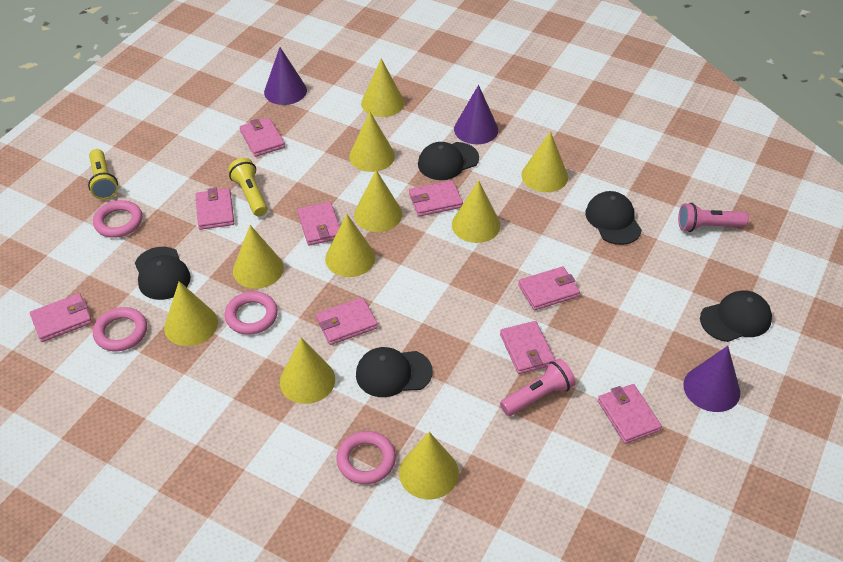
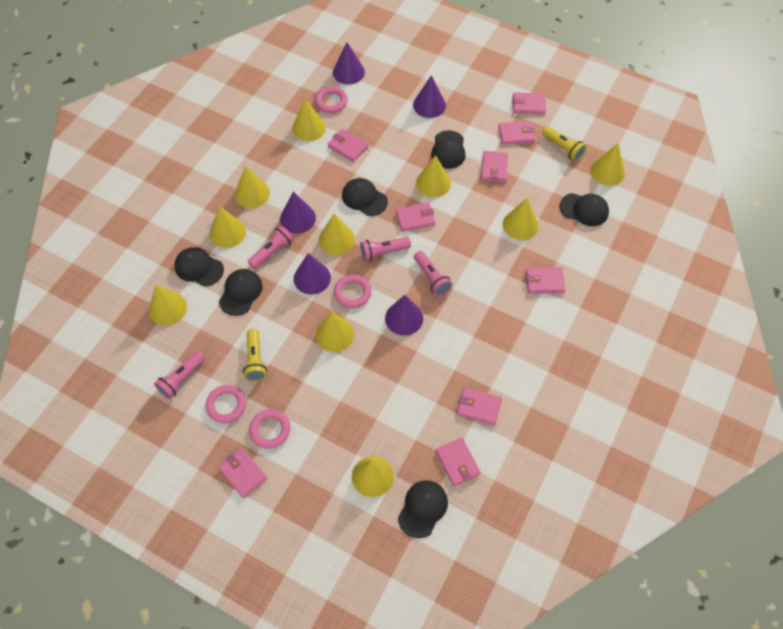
black cap: 5 -> 6
pink flashlight: 2 -> 4
purple cone: 3 -> 5

